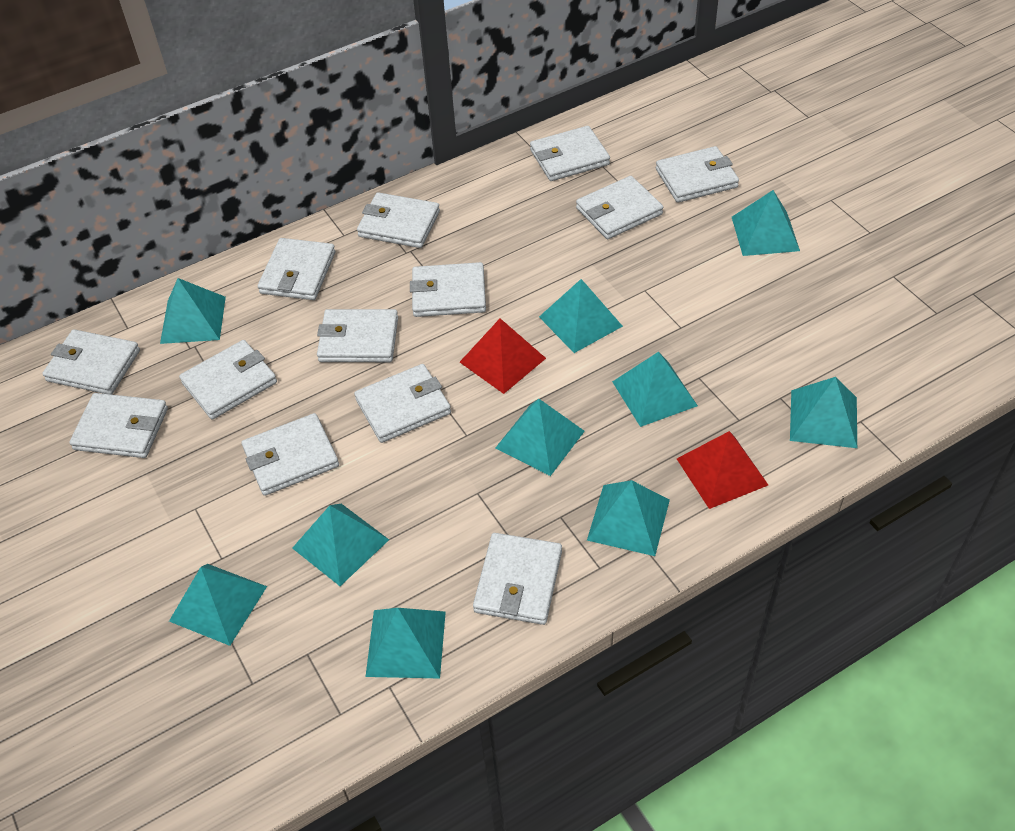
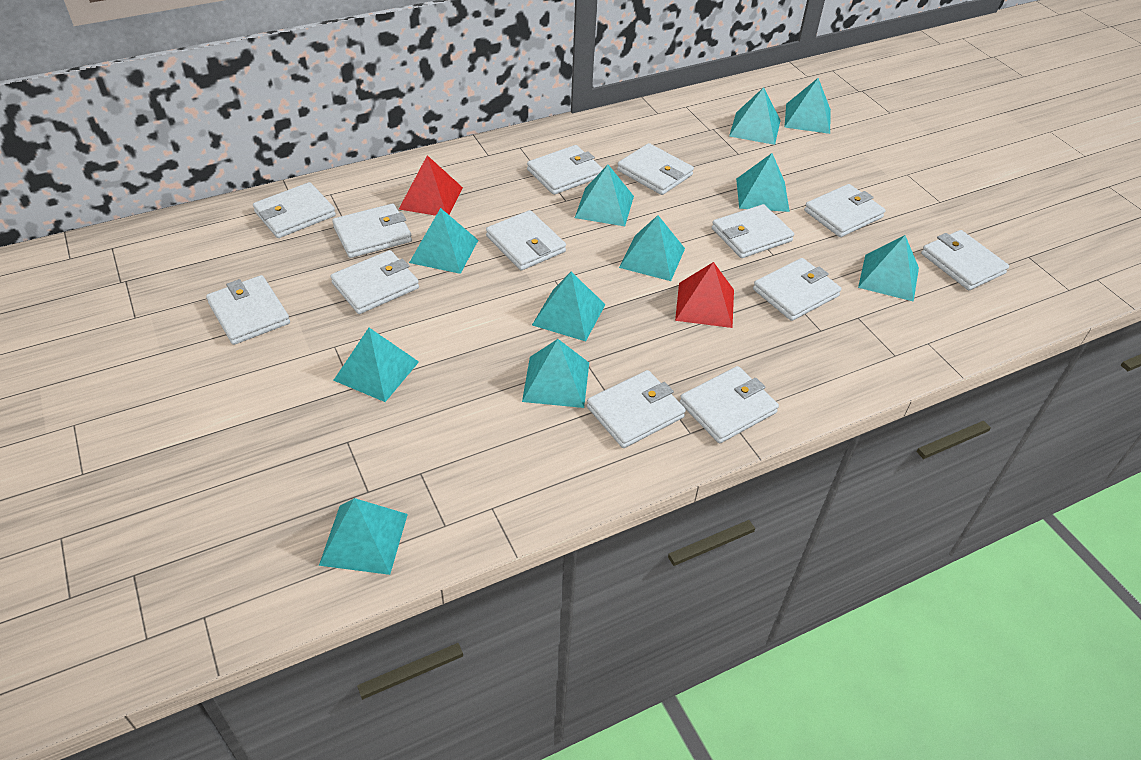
turquoise pyramid: 10 -> 11

